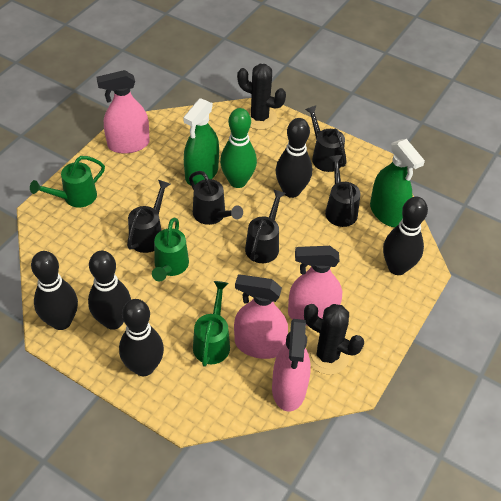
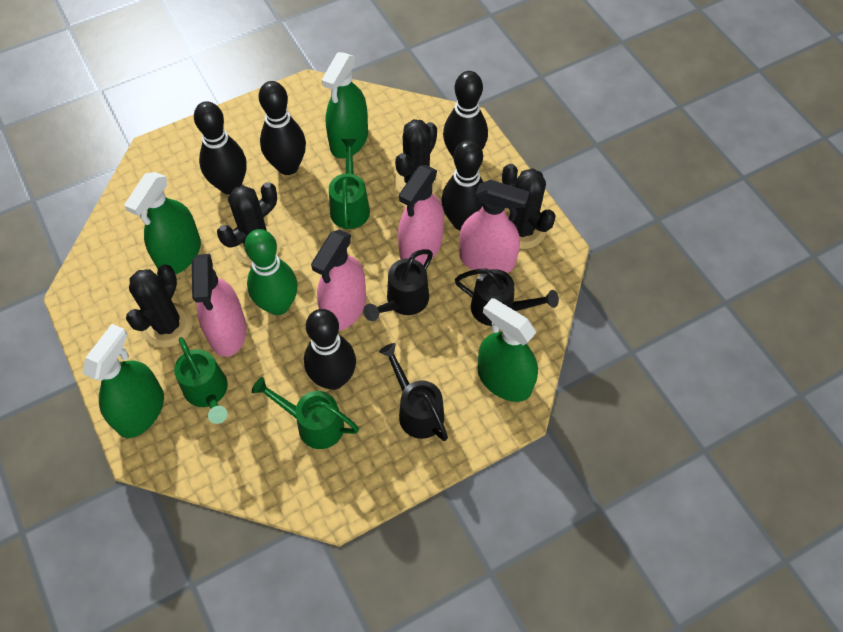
black cactus: 2 -> 4
black watering can: 5 -> 3
green spray bottle: 2 -> 4

